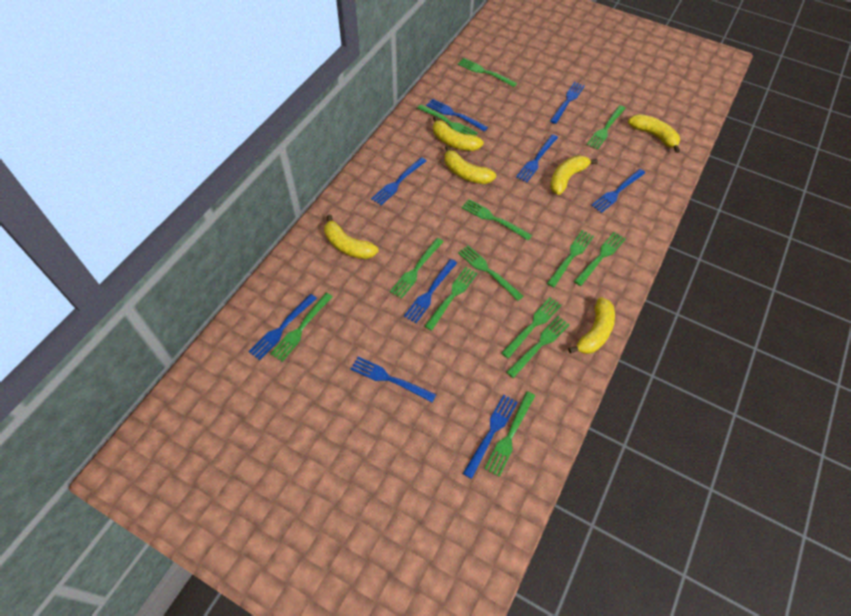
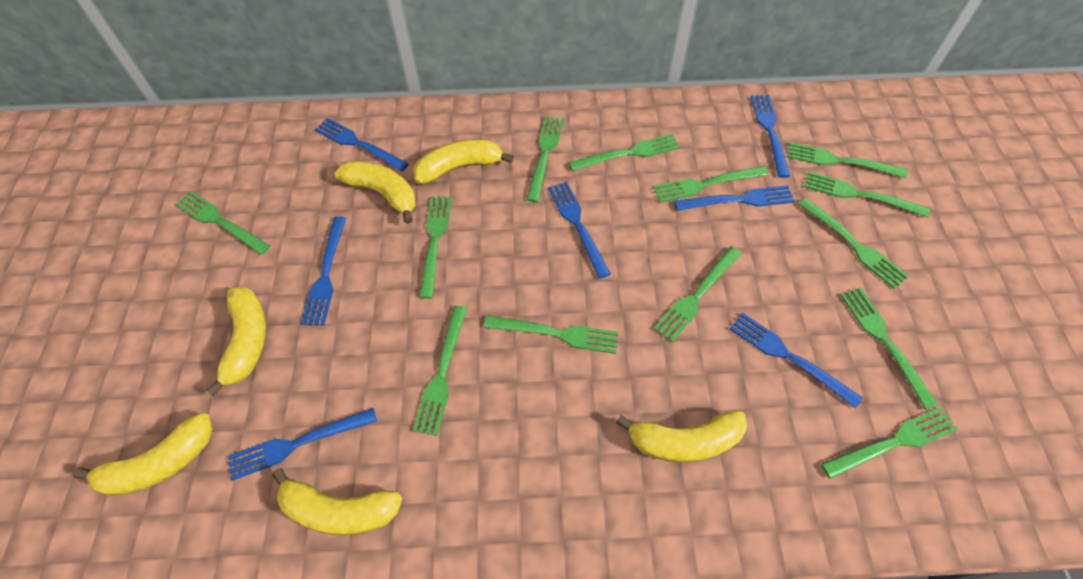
blue fork: 9 -> 7

